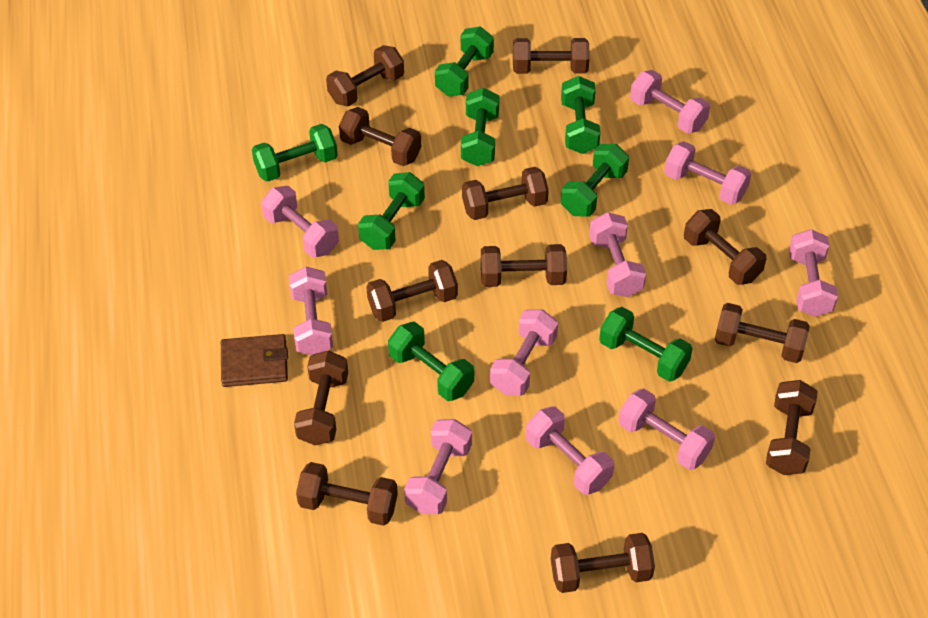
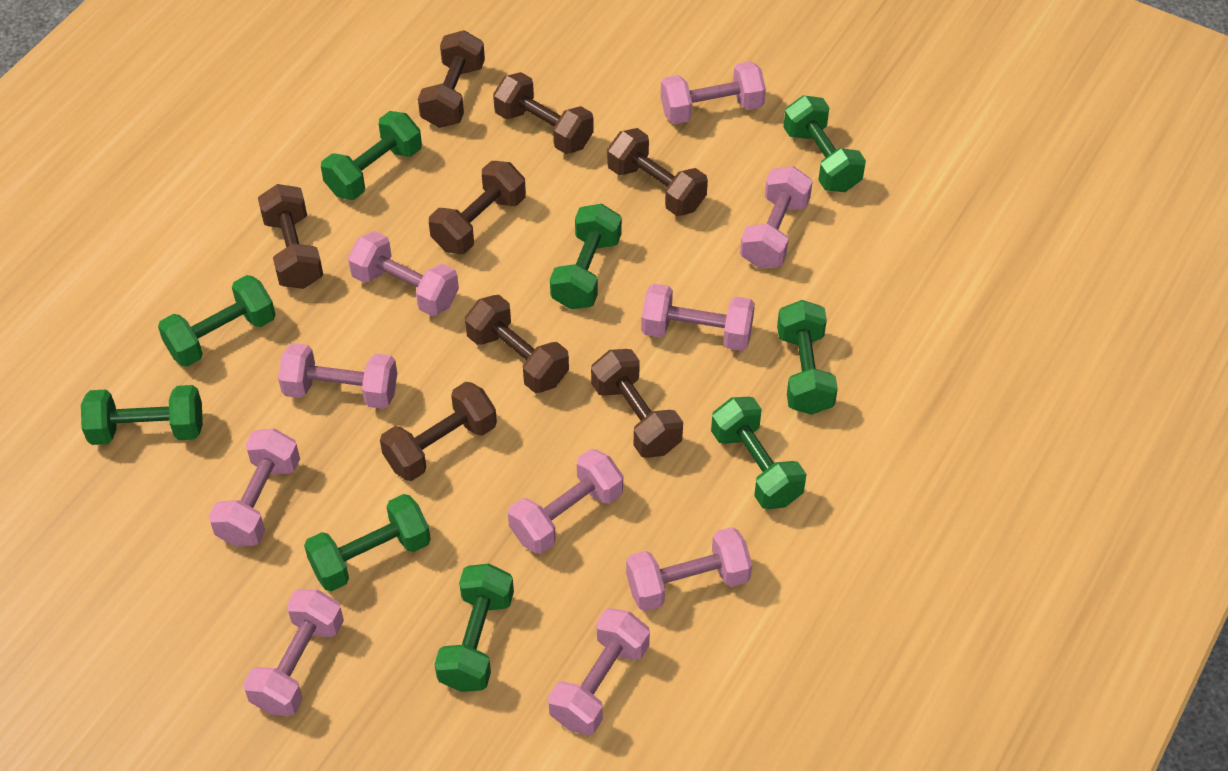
brown dumbbell: 12 -> 8
brown wallet: 1 -> 0
green dumbbell: 8 -> 9

